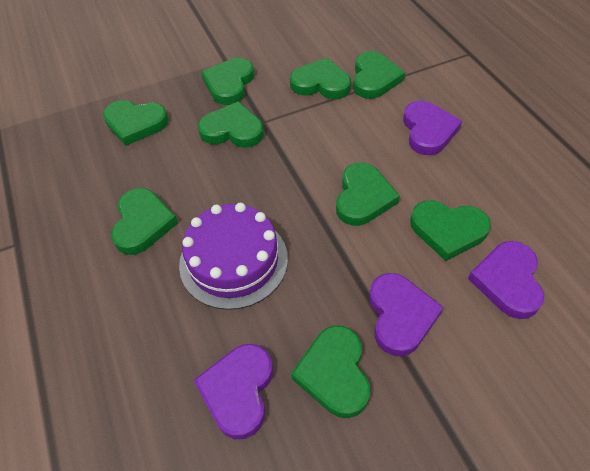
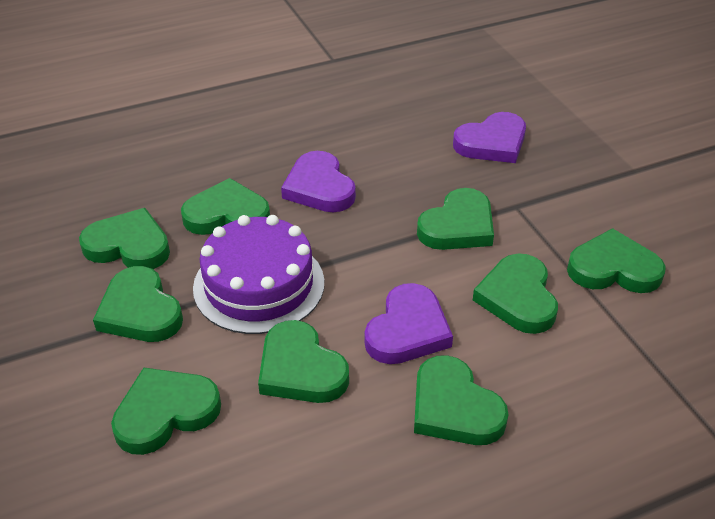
purple heart: 4 -> 3

